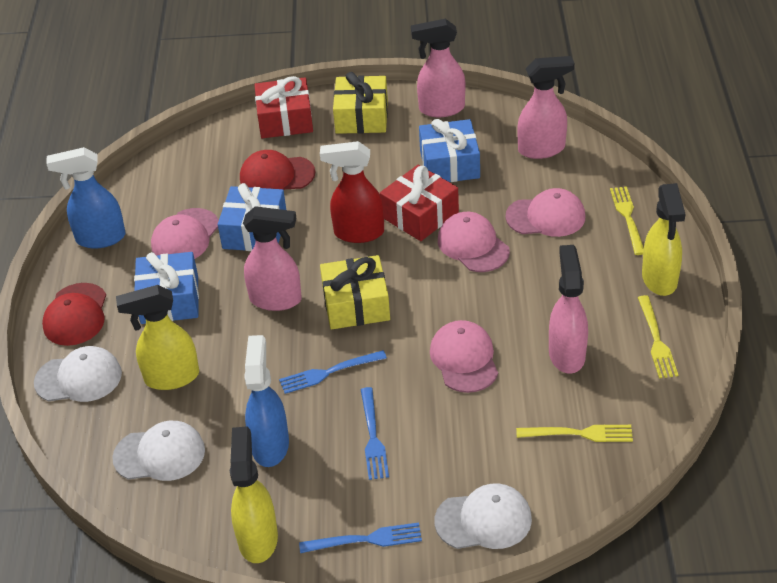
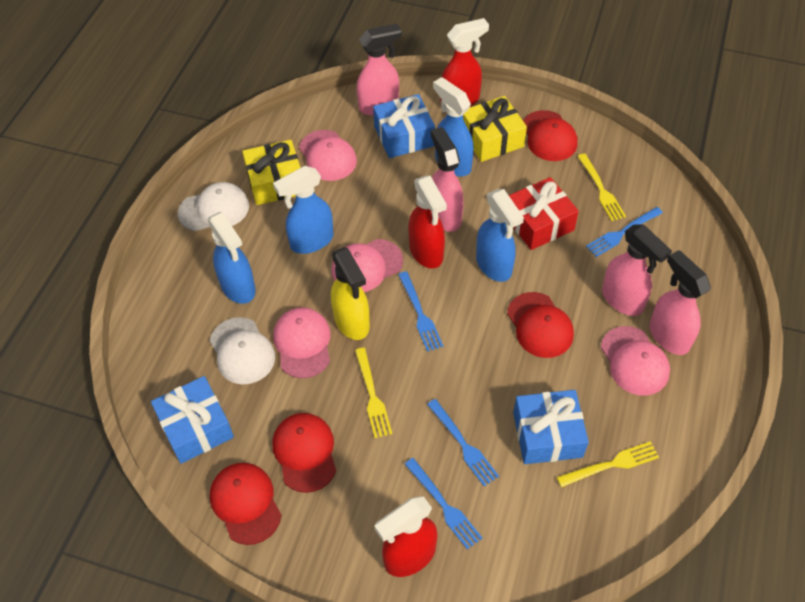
blue fork: 3 -> 4
blue spray bottle: 2 -> 4
red cap: 2 -> 4
red gift: 2 -> 1
red spray bottle: 1 -> 3
white cap: 3 -> 2
yellow spray bottle: 3 -> 1

